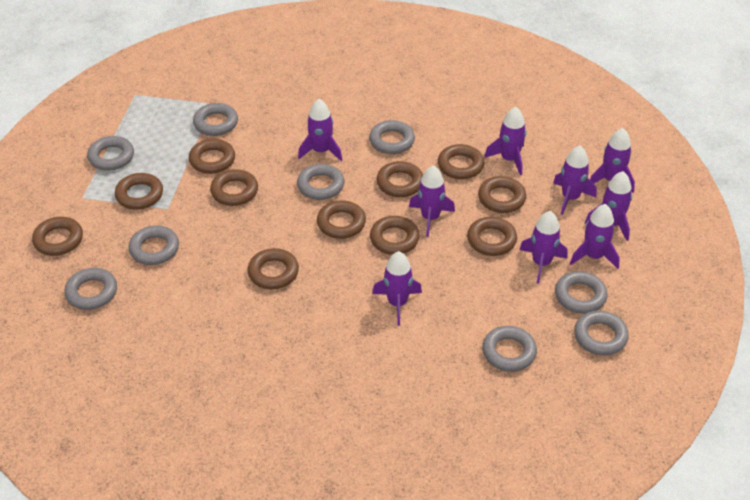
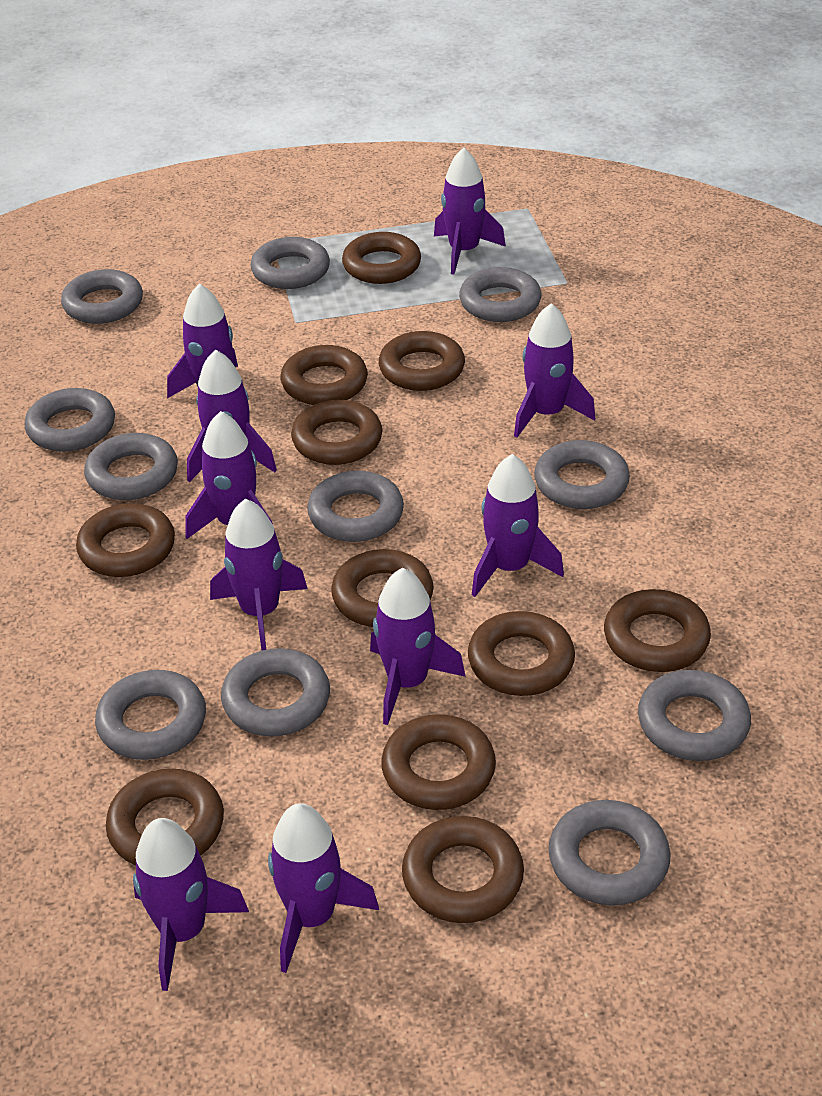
grey ring: 9 -> 11
purple rocket: 9 -> 10

